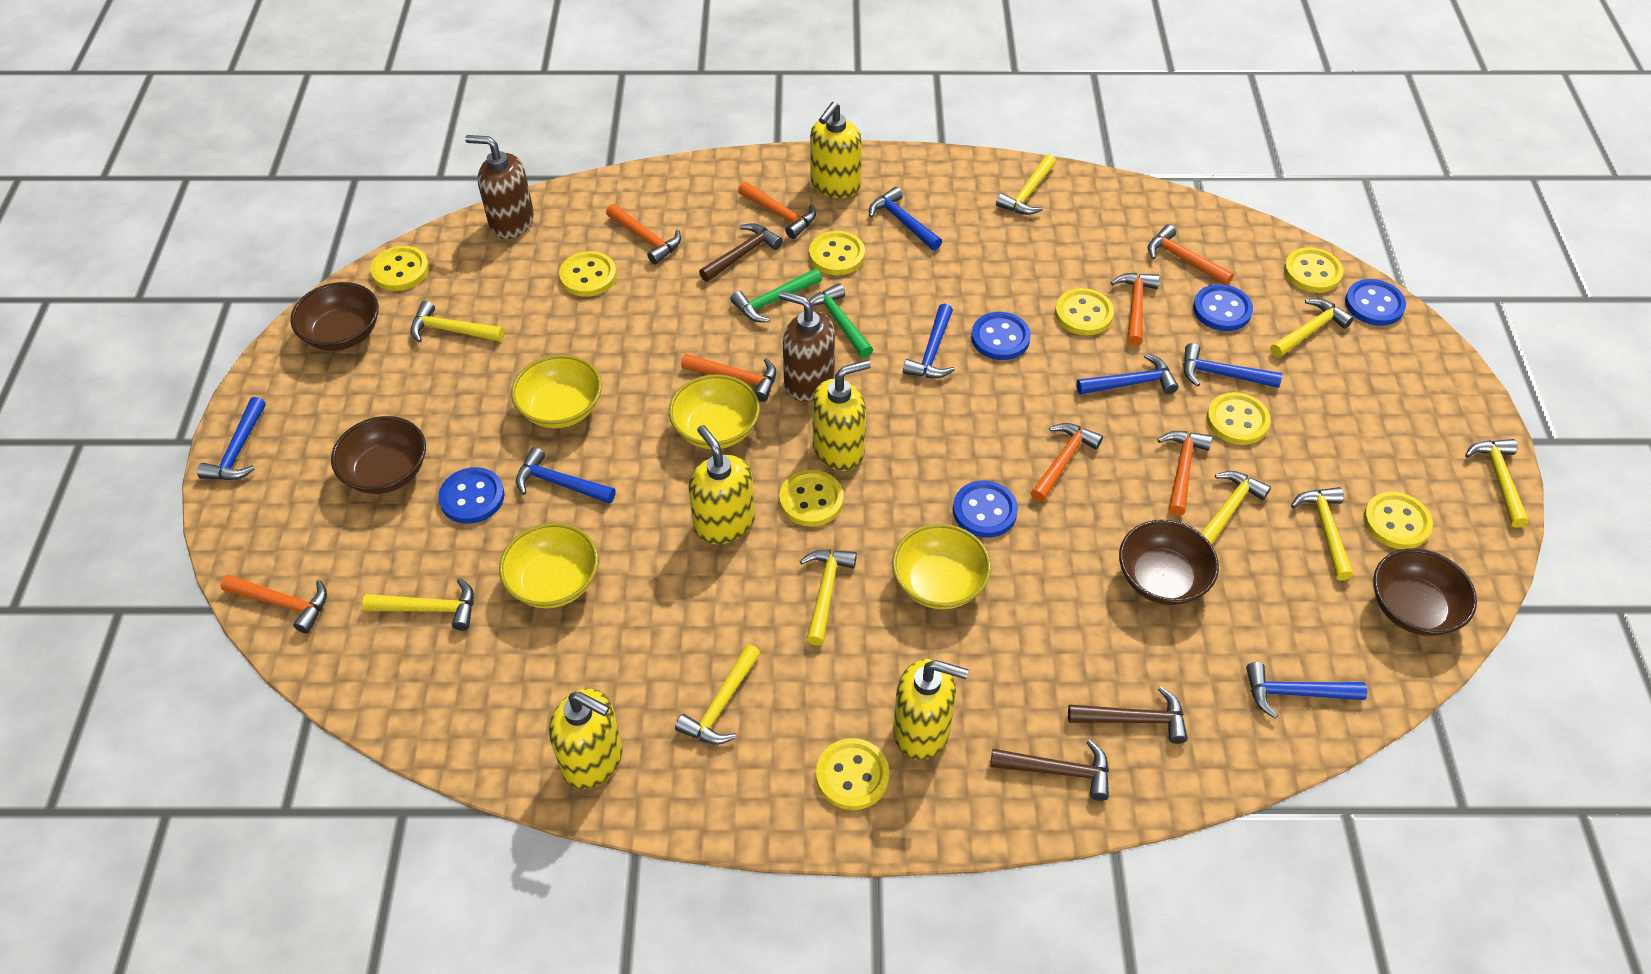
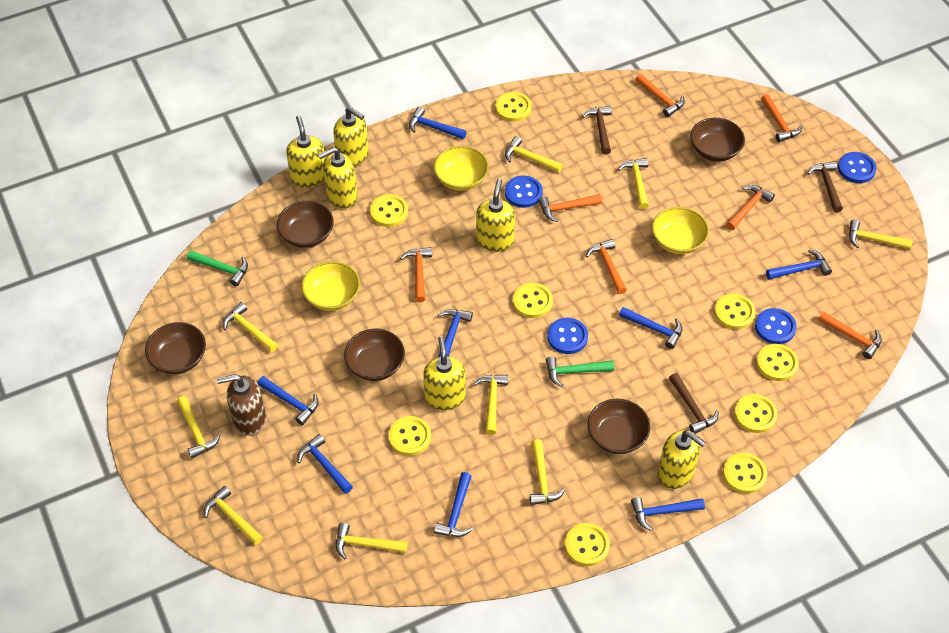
blue button: 5 -> 4
blue hammer: 7 -> 8
brown bowl: 4 -> 5
brown soap dispenser: 2 -> 1
orange hammer: 8 -> 7
yellow bowl: 4 -> 3
yellow soap dispenser: 5 -> 6

